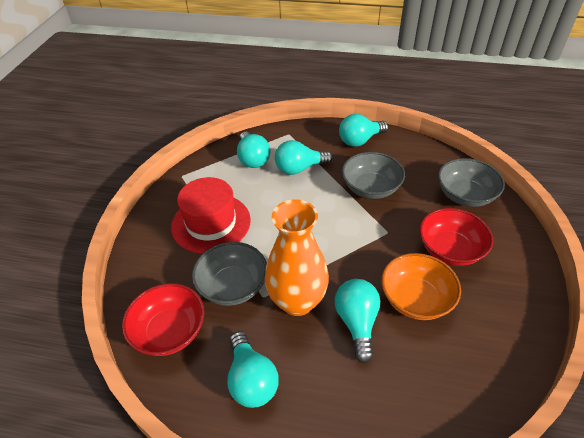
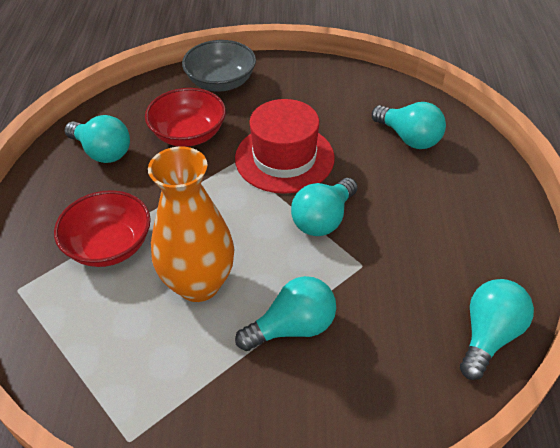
grey bowl: 3 -> 1
orange bowl: 1 -> 0

